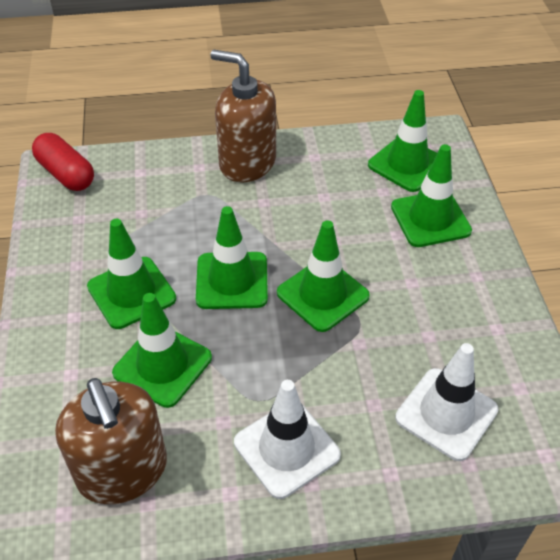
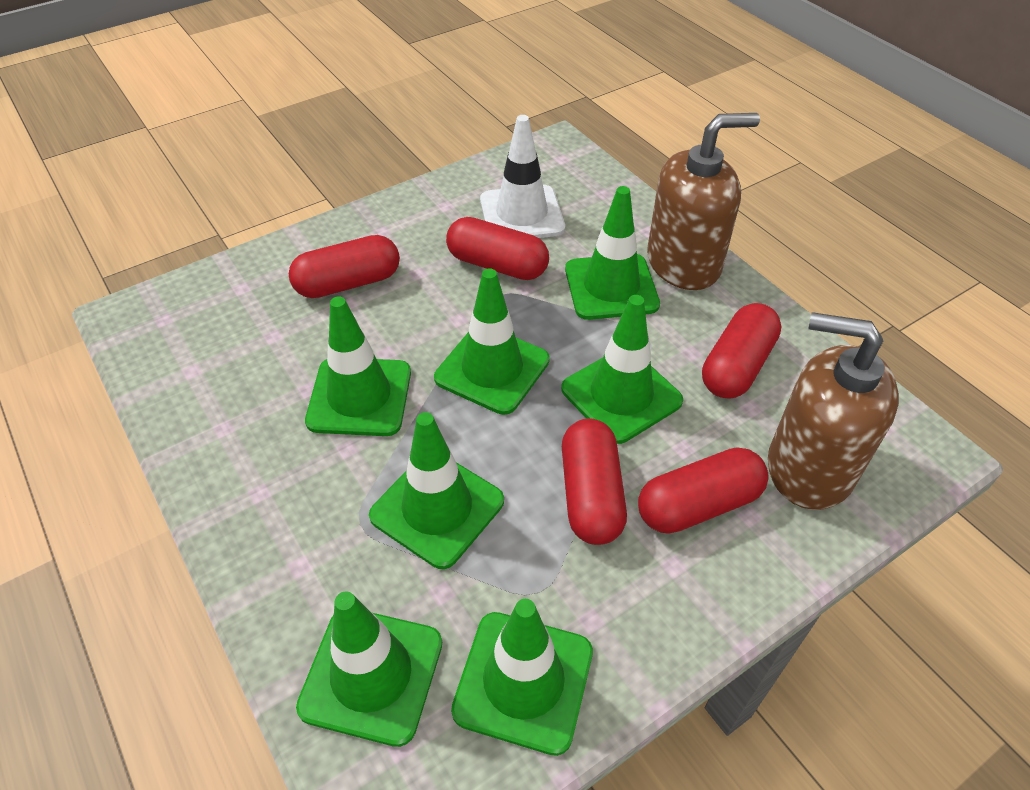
green traffic cone: 6 -> 7
red capsule: 1 -> 5
white traffic cone: 2 -> 1

